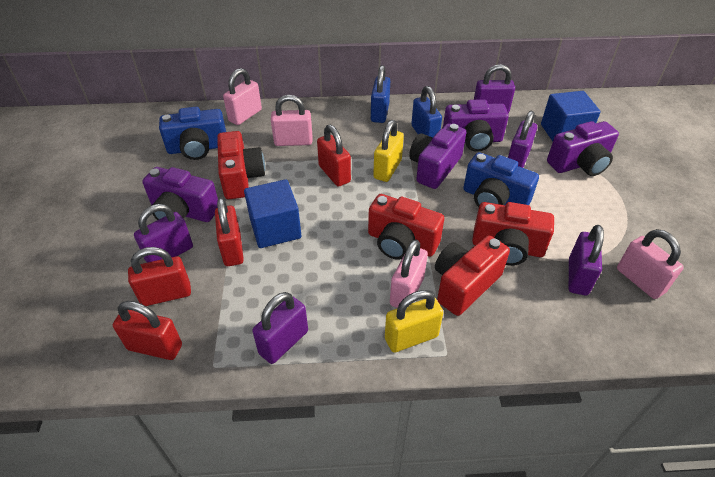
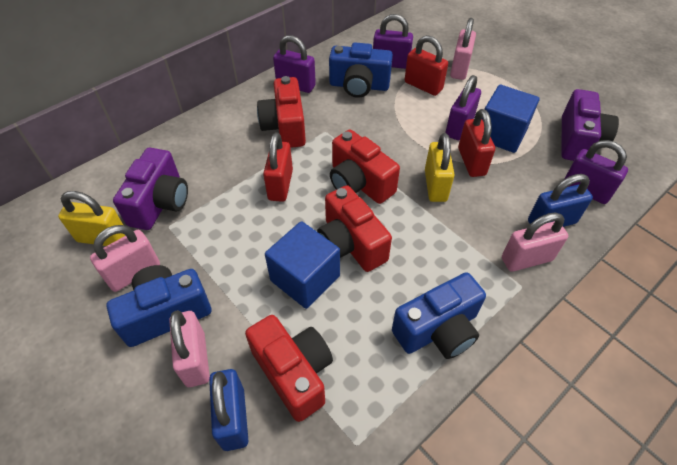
blue camera: 2 -> 3
purple camera: 4 -> 2
purple padlock: 5 -> 4
red padlock: 4 -> 3

